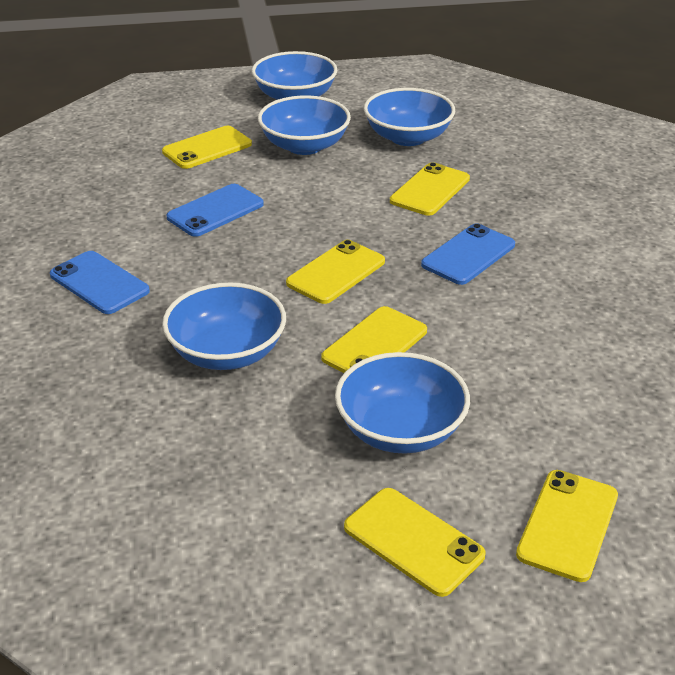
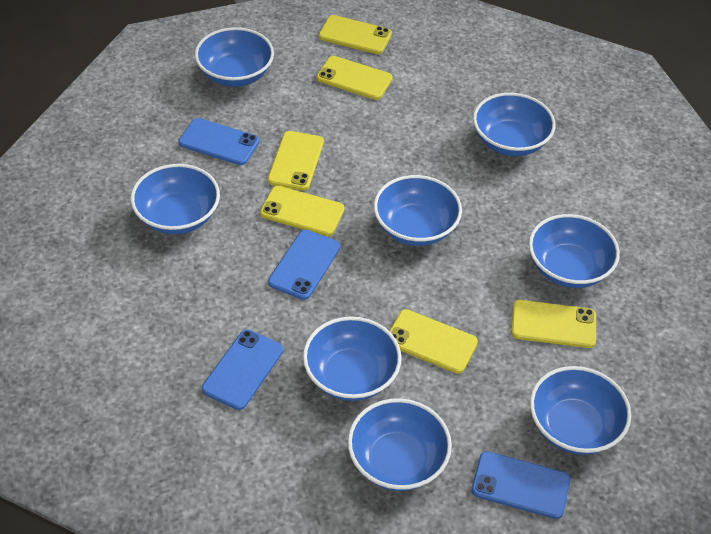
blue bowl: 5 -> 8
blue phone: 3 -> 4

